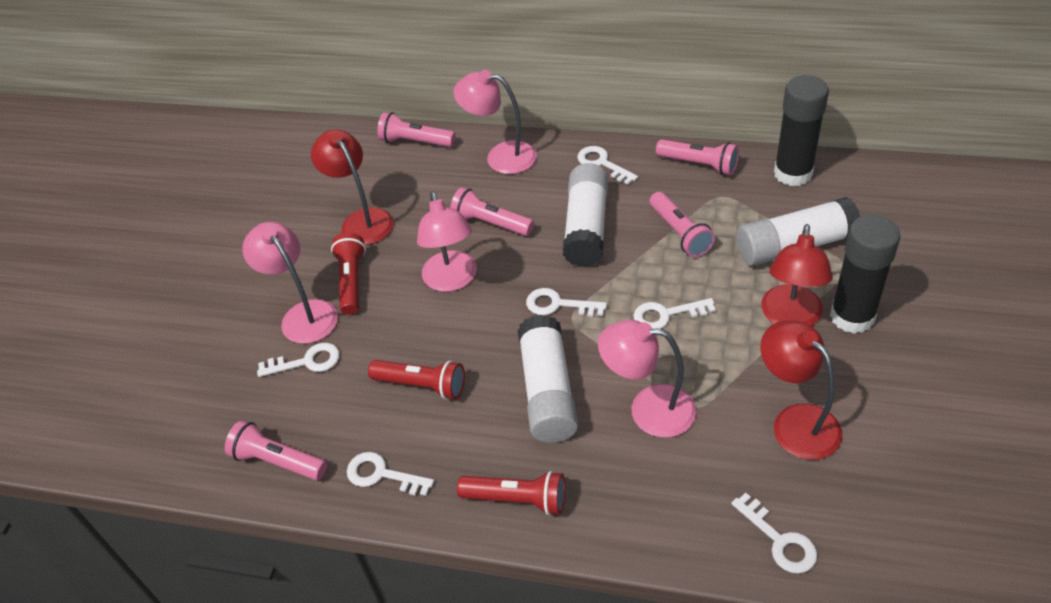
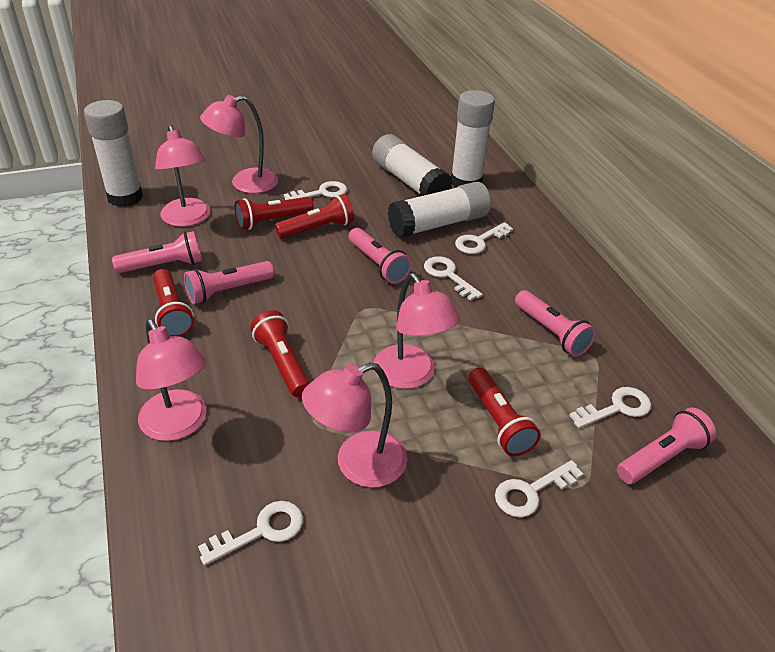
black glue stick: 2 -> 0
pink lamp: 4 -> 5
red flashlight: 3 -> 5
red lamp: 3 -> 0
white glue stick: 3 -> 4

